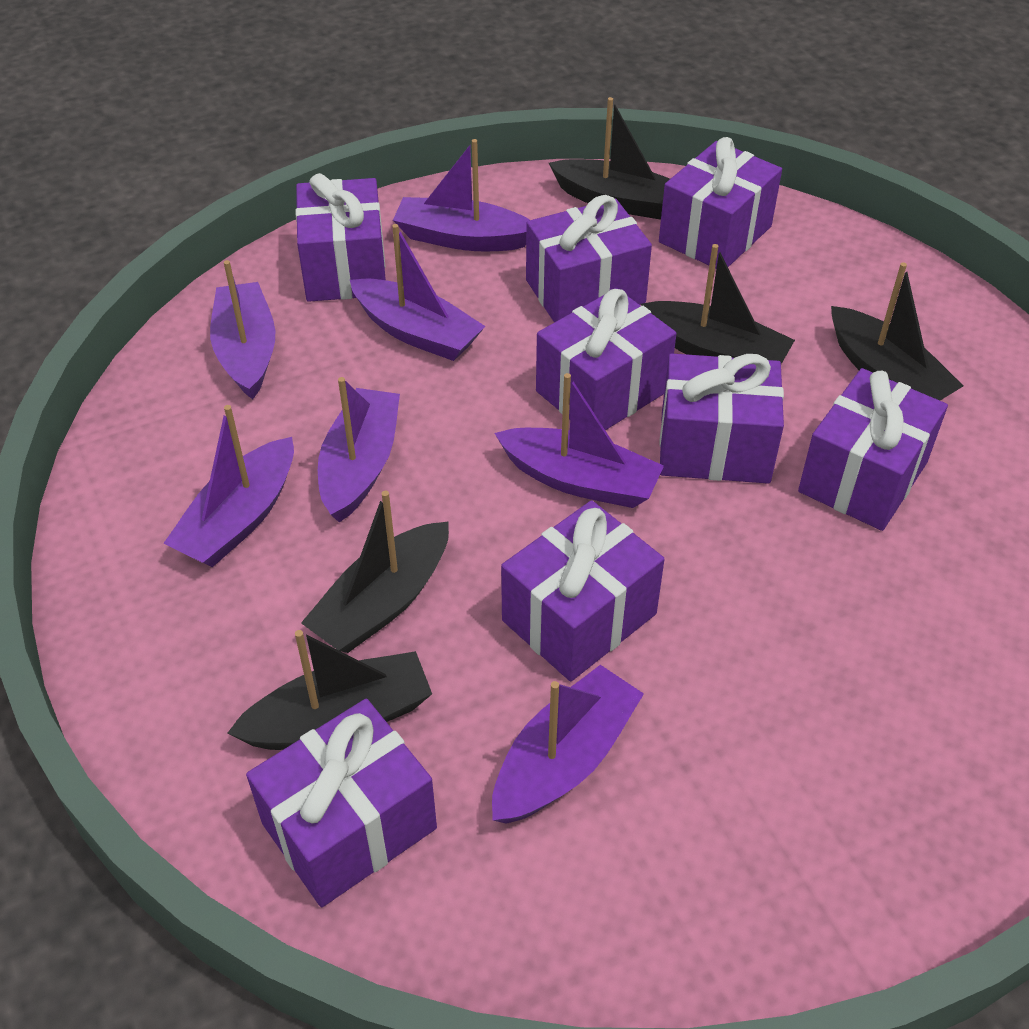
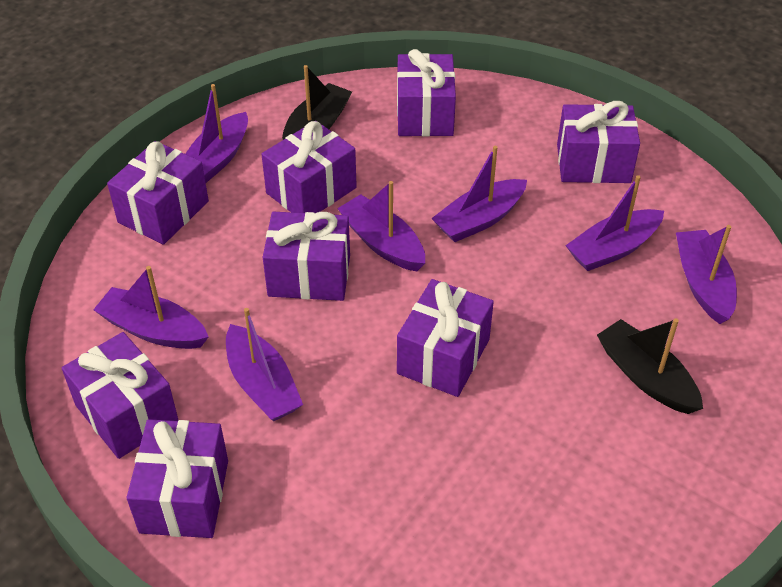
black boat: 5 -> 2

